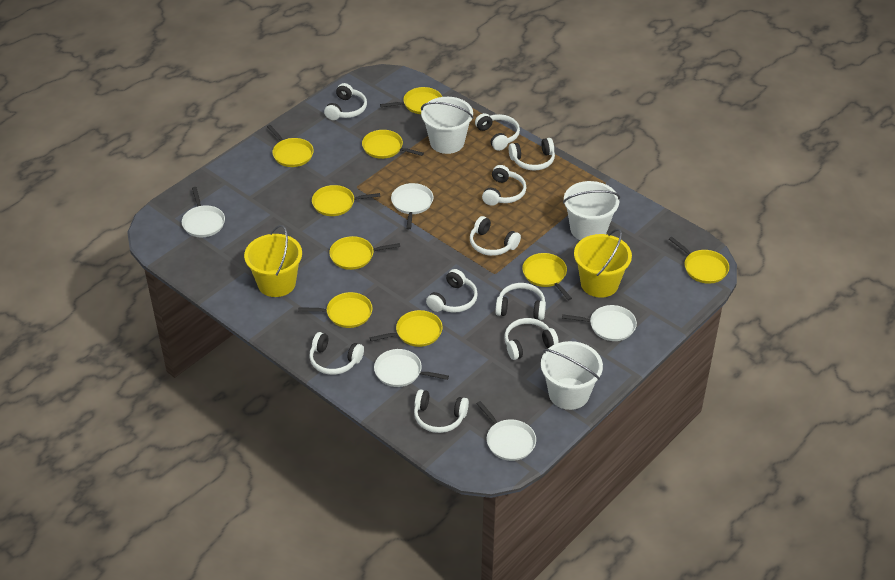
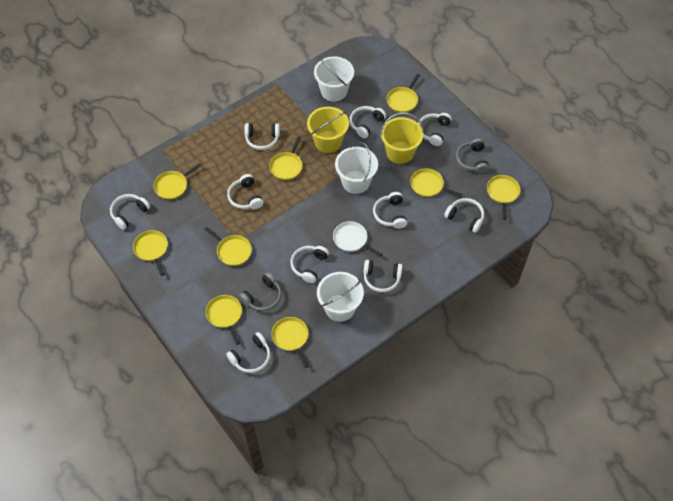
grey headphones: 0 -> 2
white pan: 5 -> 1

